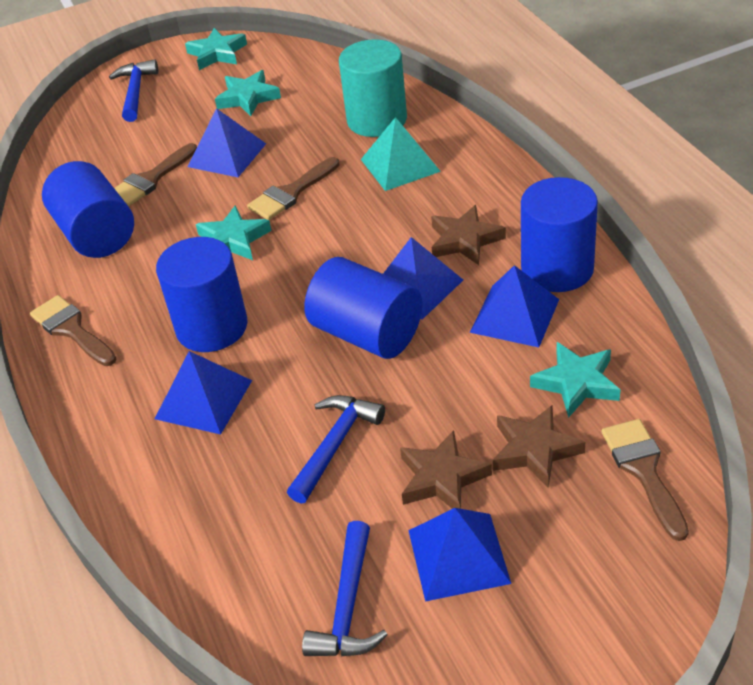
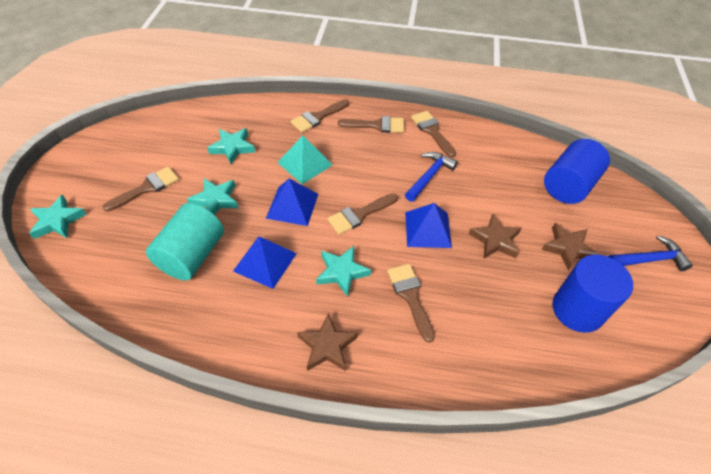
blue cylinder: 4 -> 2
blue hammer: 3 -> 2
blue pyramid: 5 -> 3
brown brush: 4 -> 6

